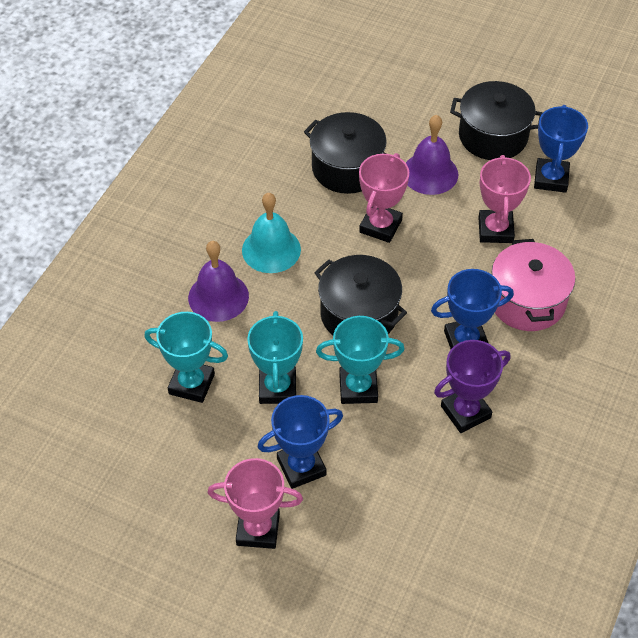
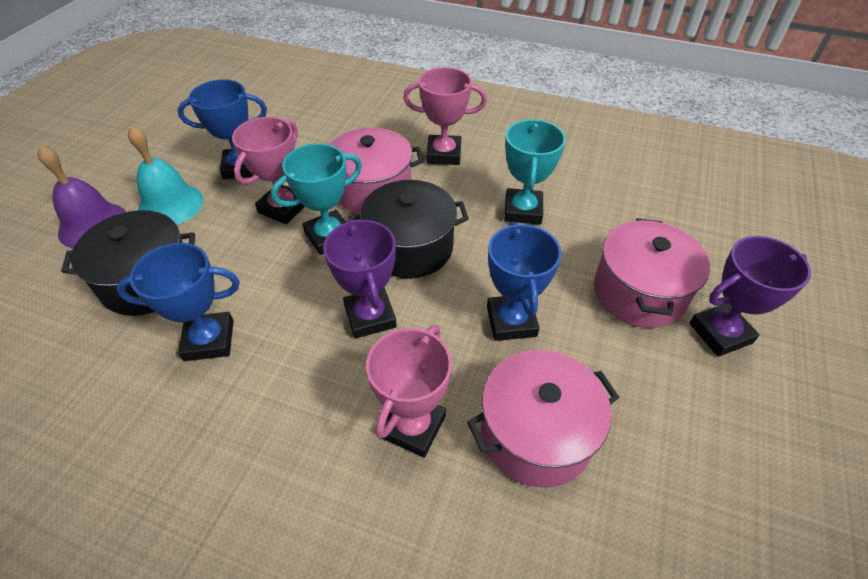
black pot: 3 -> 2
pink pot: 1 -> 3
purple bell: 2 -> 1
purple trophy: 1 -> 2
turquoise trophy: 3 -> 2

